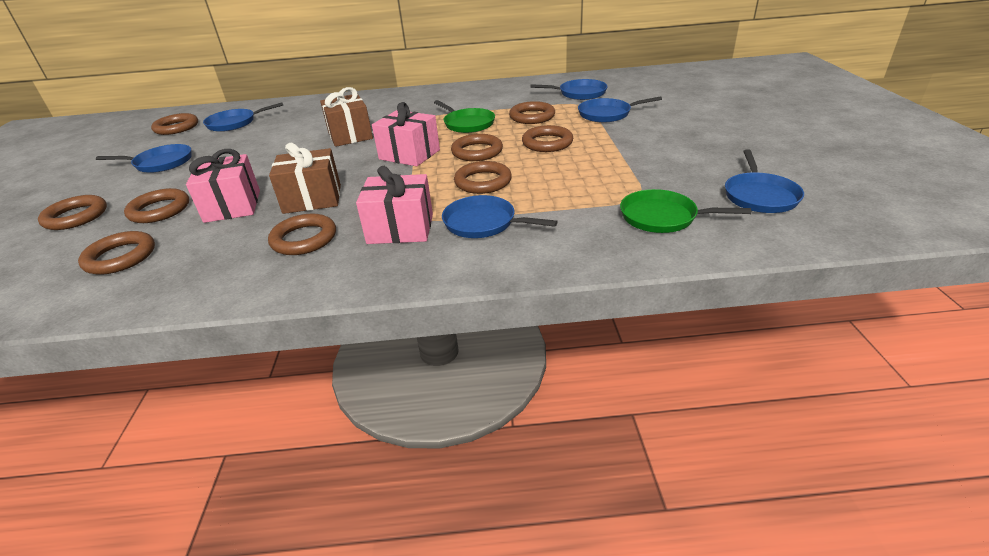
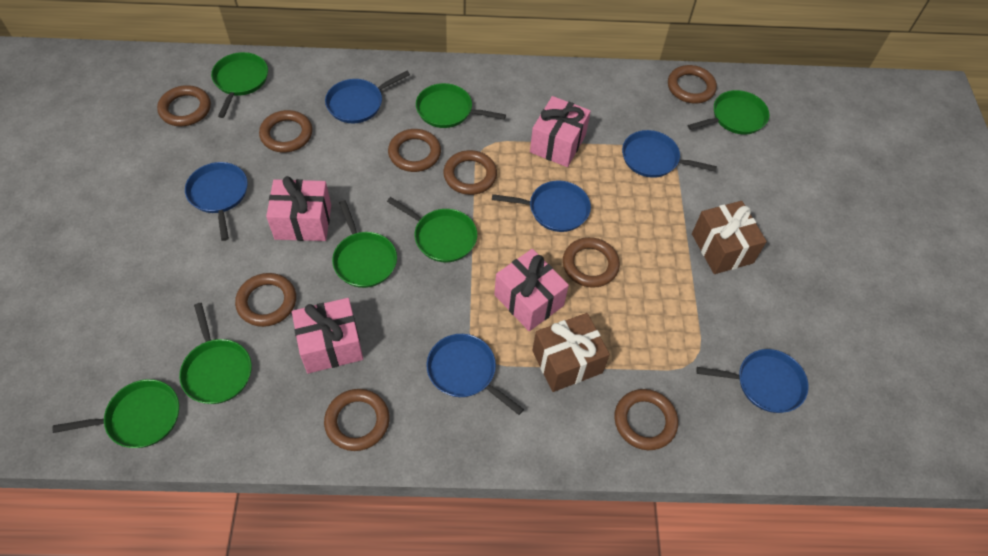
green pan: 2 -> 7
pink gift: 3 -> 4

